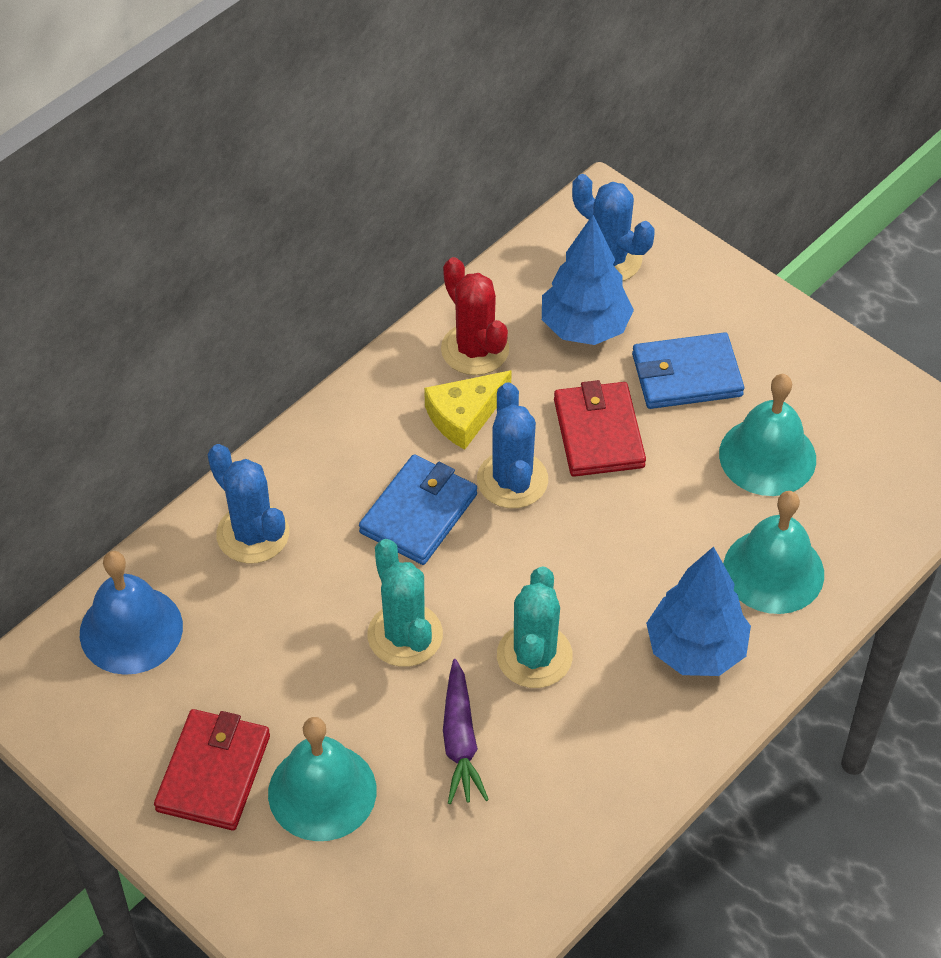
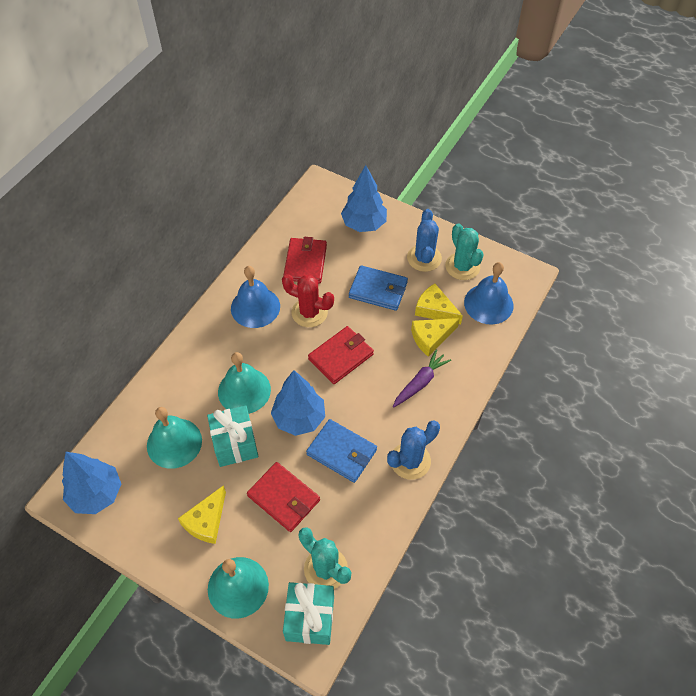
blue bell: 1 -> 2
blue cactus: 3 -> 2
blue tree: 2 -> 3
red wallet: 2 -> 3
turquoise gift: 0 -> 2
yellow cheese: 1 -> 3

